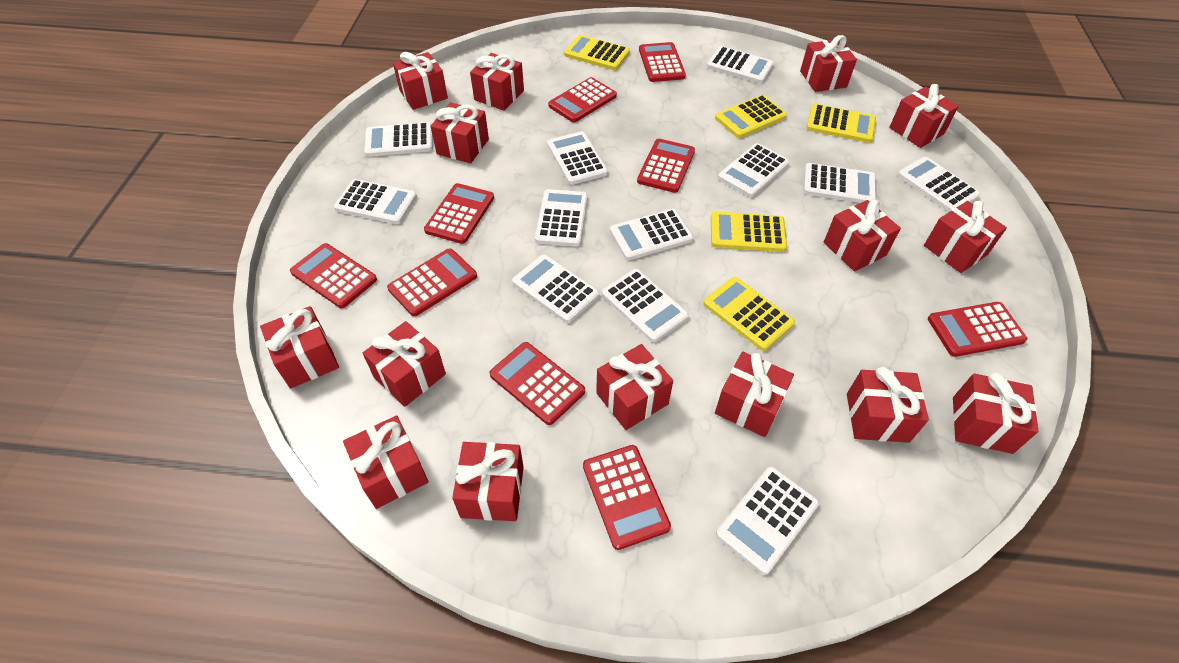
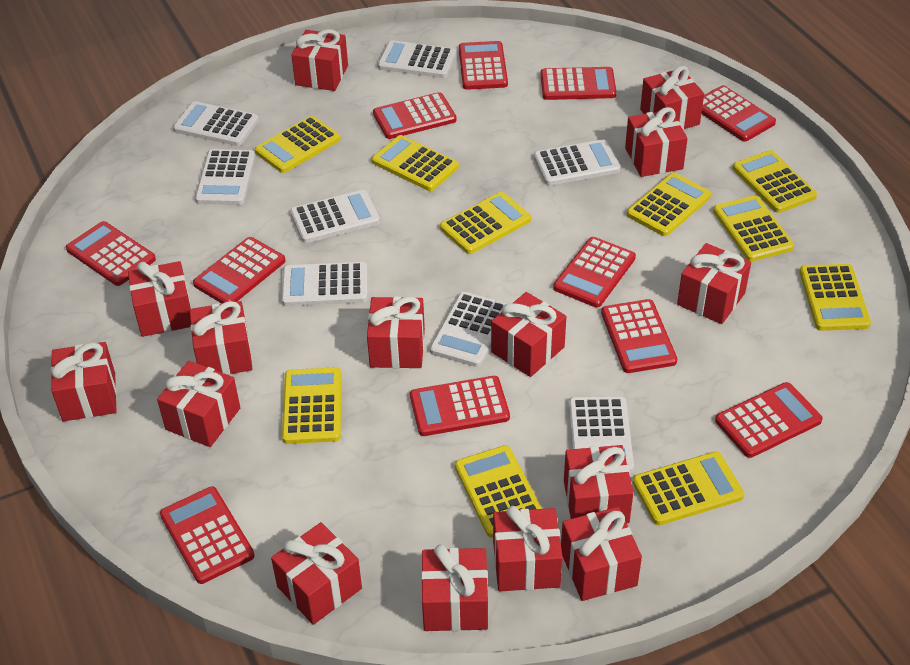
red calculator: 9 -> 11
white calculator: 12 -> 8
yellow calculator: 5 -> 10

